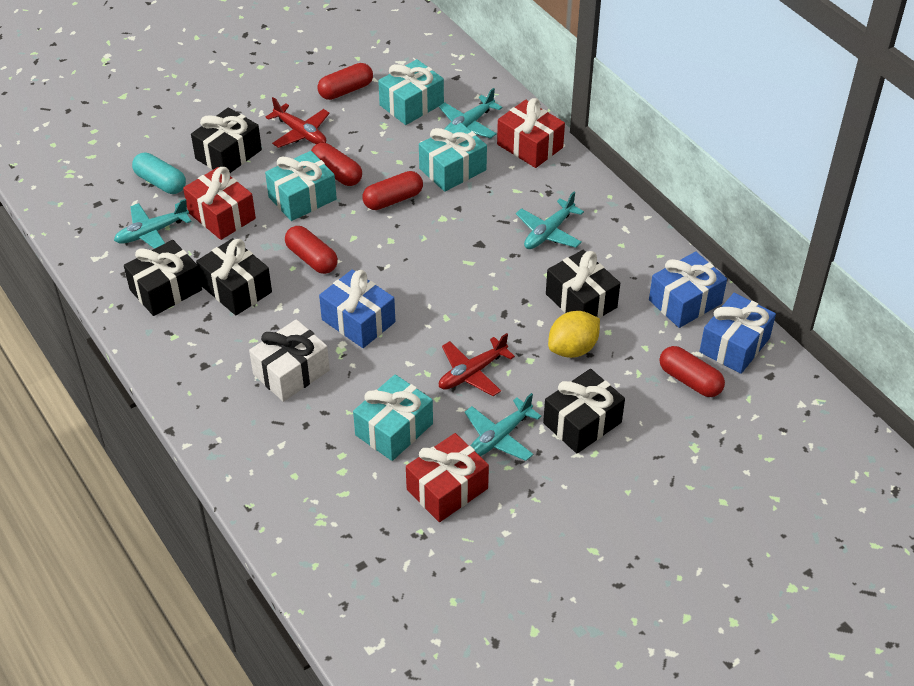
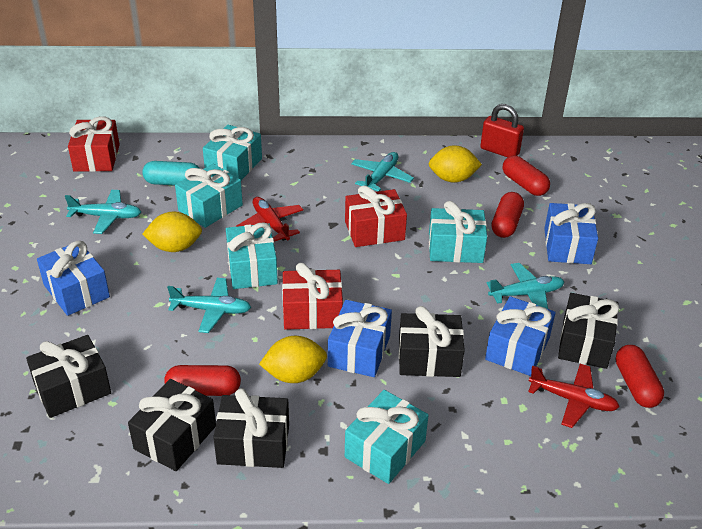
blue gift: 3 -> 4
red capsule: 5 -> 4
red padlock: 0 -> 1
turquoise gift: 4 -> 5
white gift: 1 -> 0
yellow lemon: 1 -> 3

